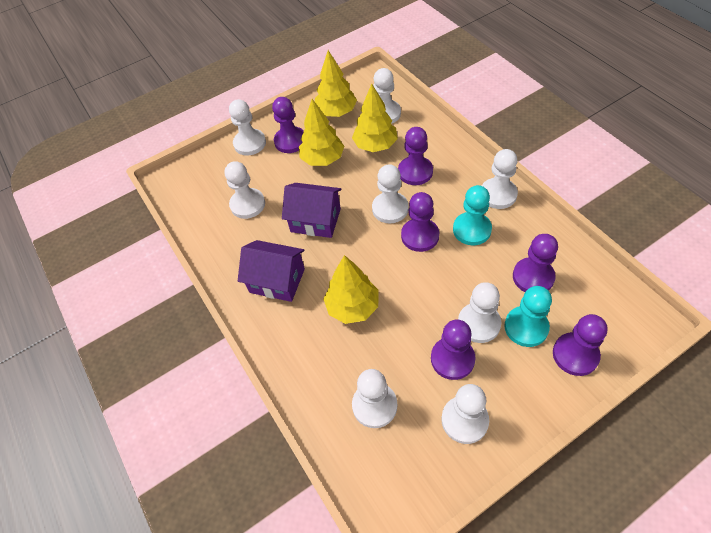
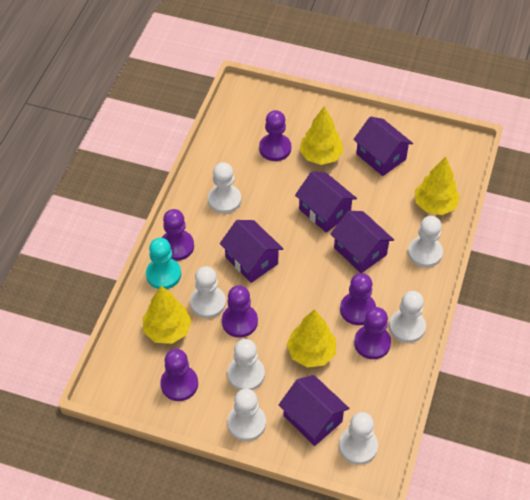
purple house: 2 -> 5
turquoise pawn: 2 -> 1
white pawn: 8 -> 7

